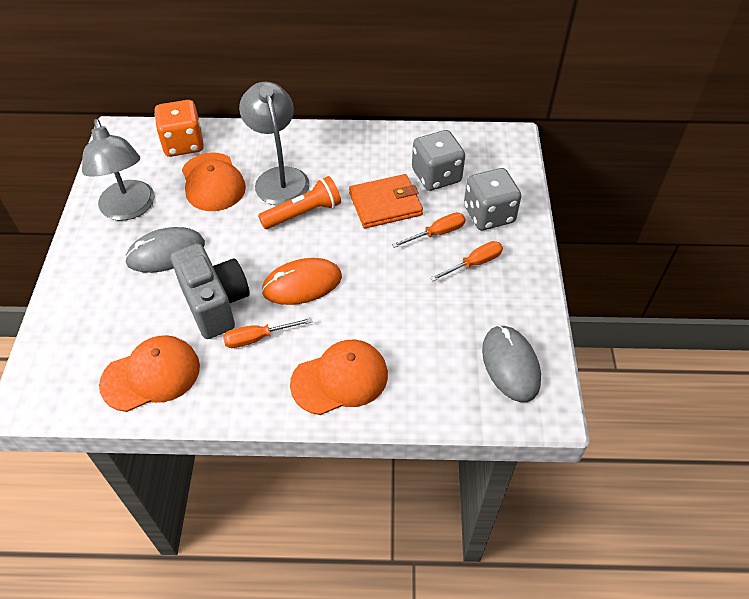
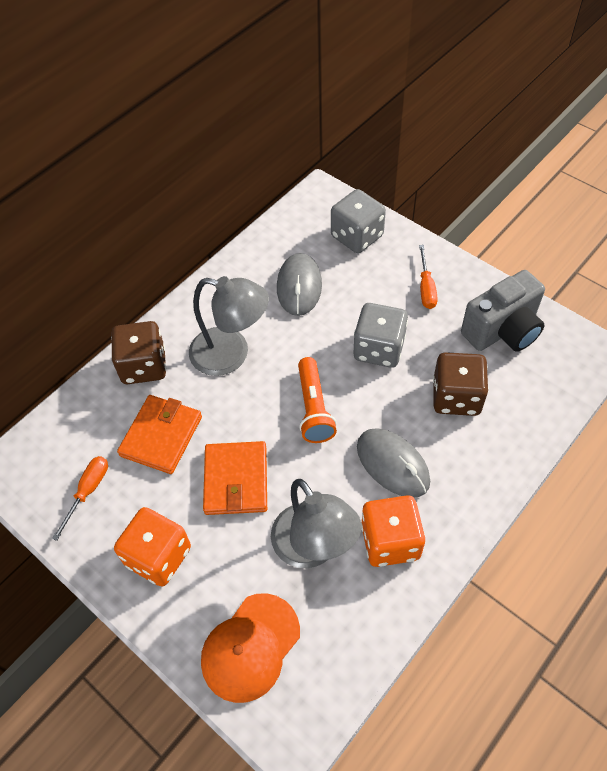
brown dice: 0 -> 2
orange cap: 3 -> 1
orange dice: 1 -> 2
orange mouse: 1 -> 0
orange screwdriver: 3 -> 2
orange wallet: 1 -> 2

